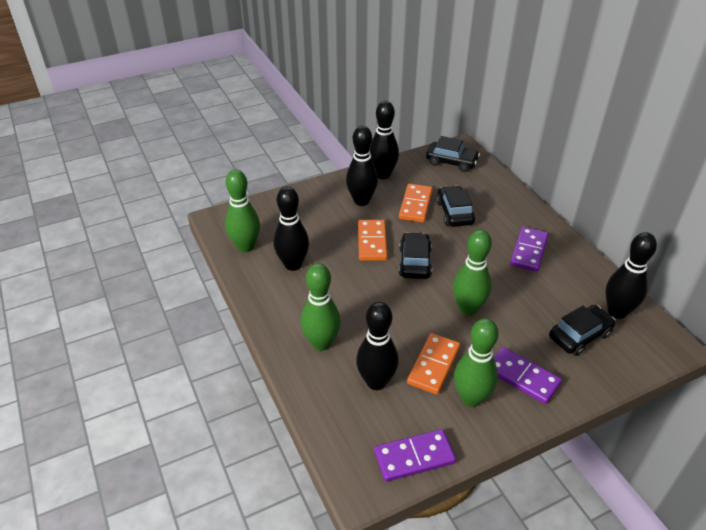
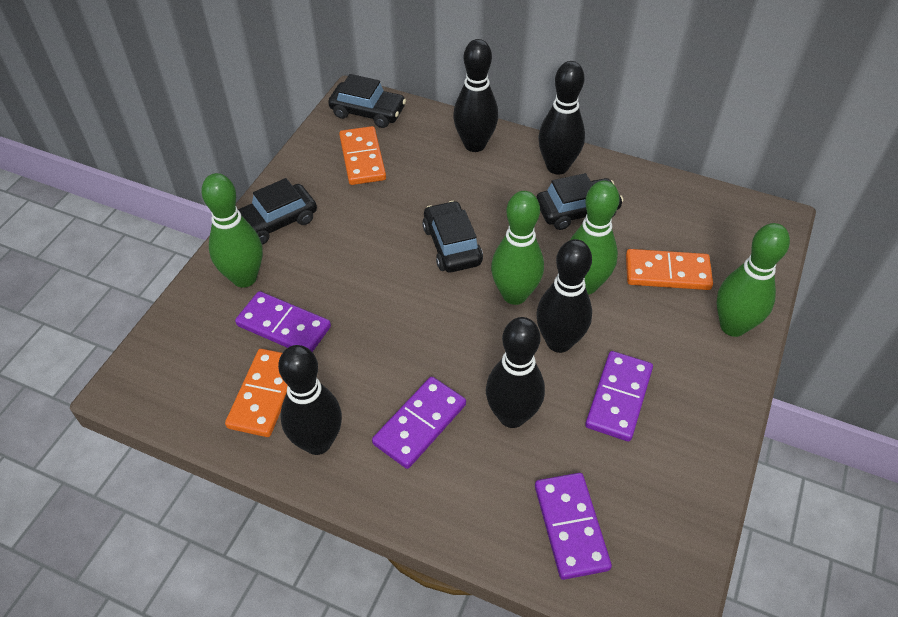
purple domino: 3 -> 4

